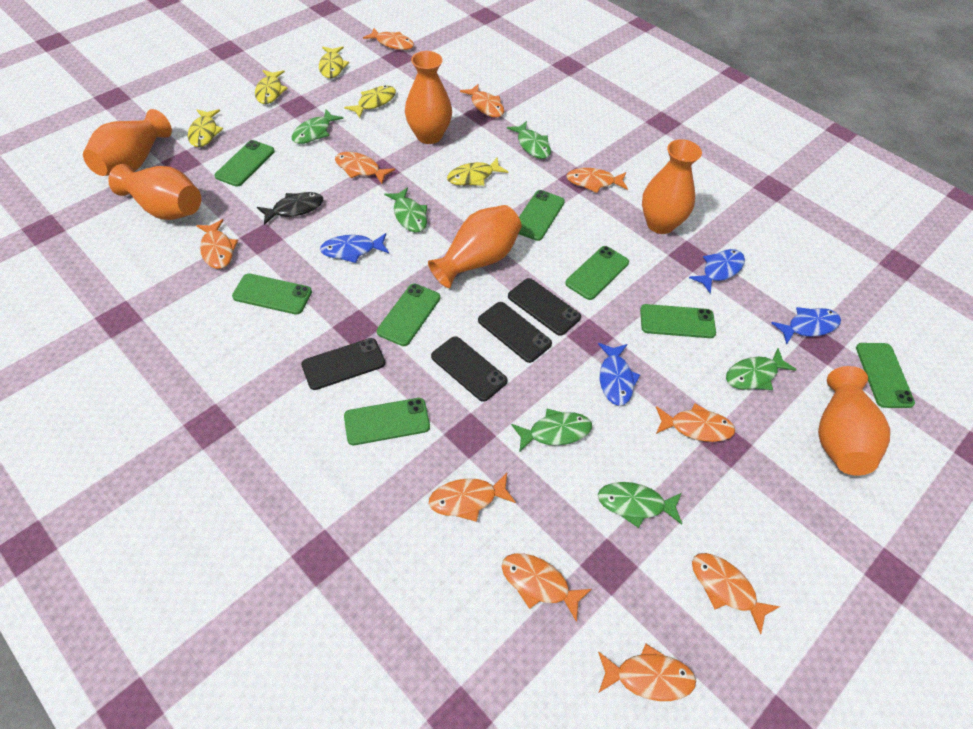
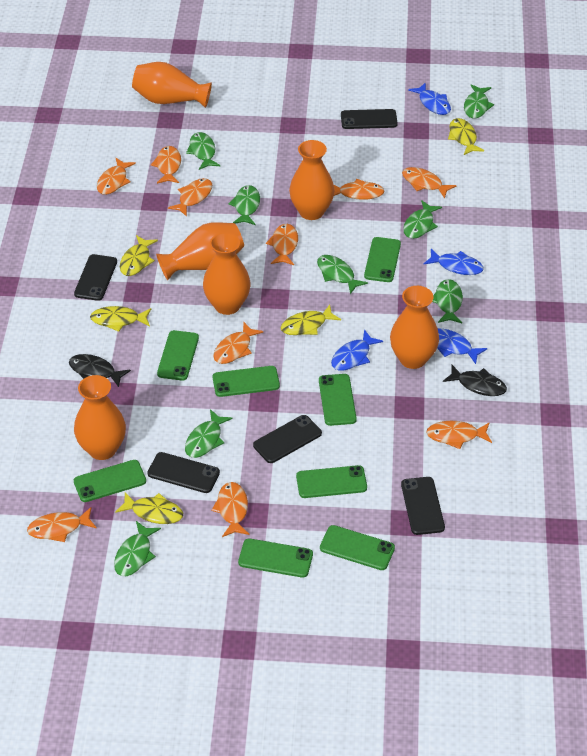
black fish: 1 -> 2
black phone: 4 -> 5
green fish: 6 -> 8

